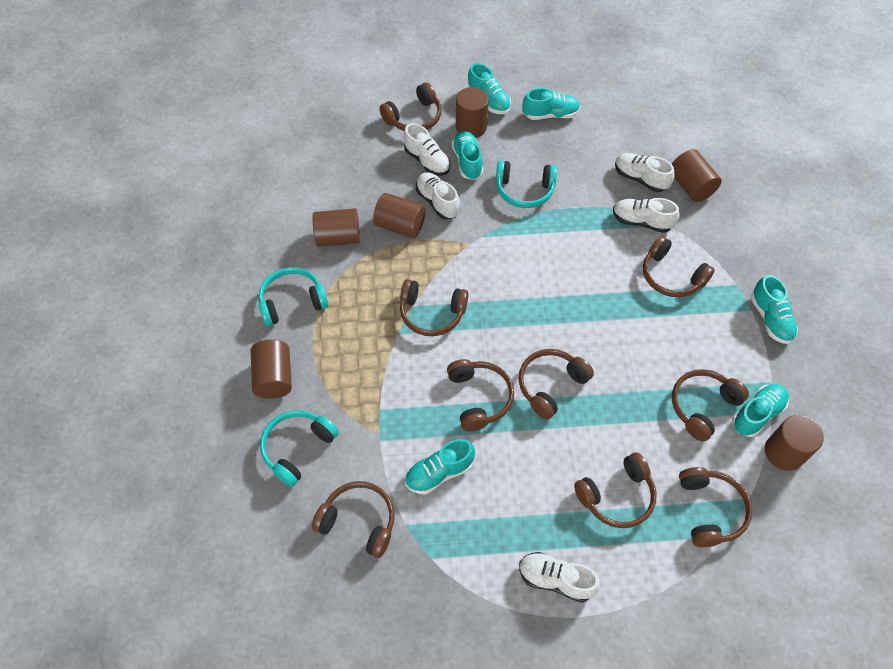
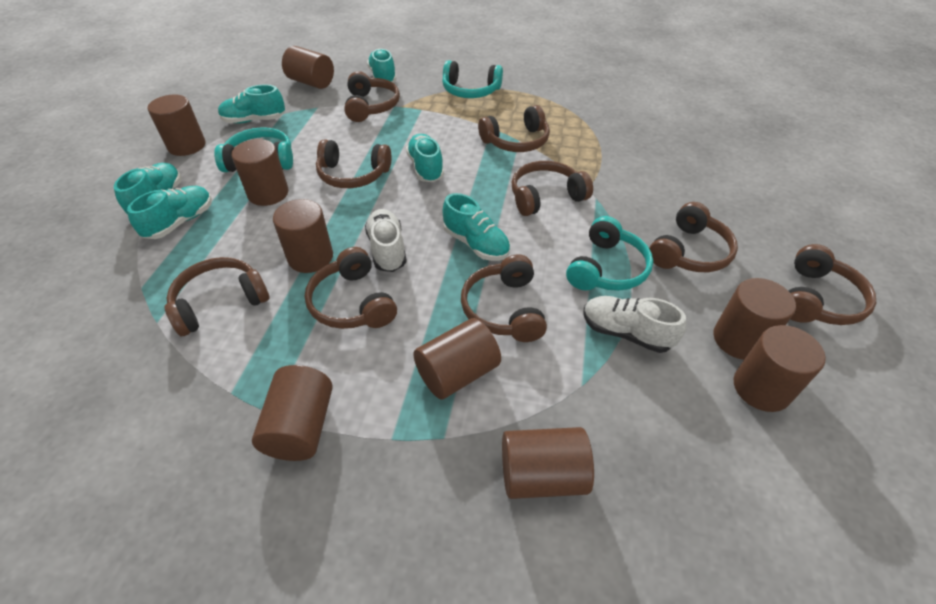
brown cylinder: 6 -> 9
white shoe: 5 -> 2

